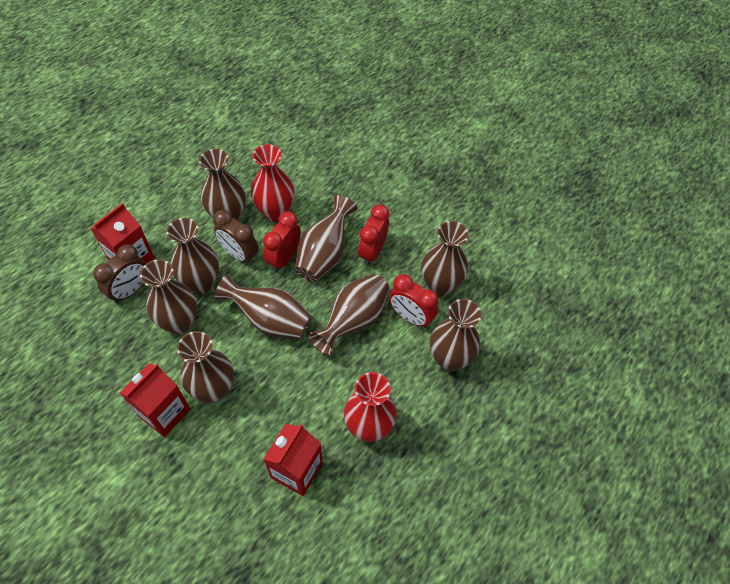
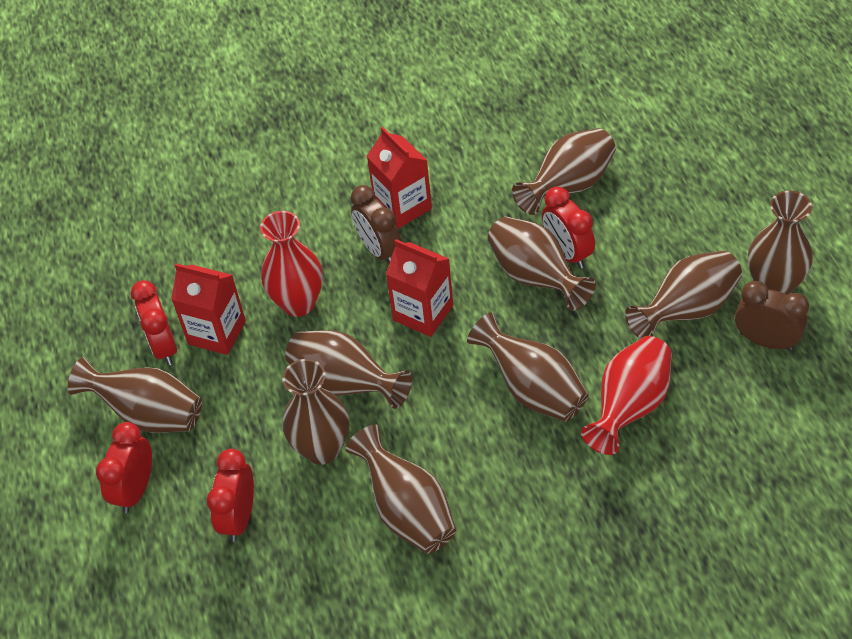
red clock: 3 -> 4

